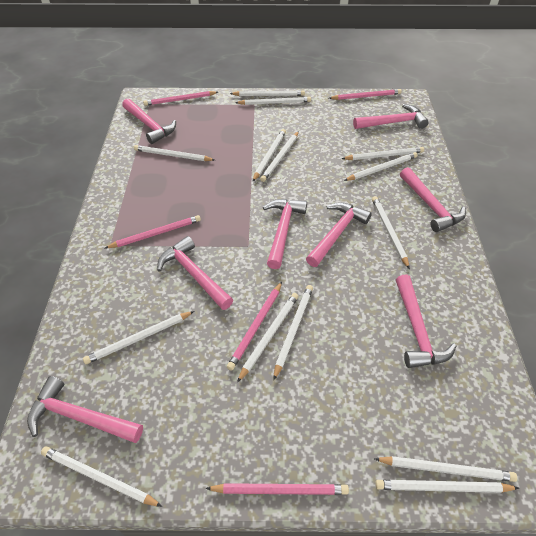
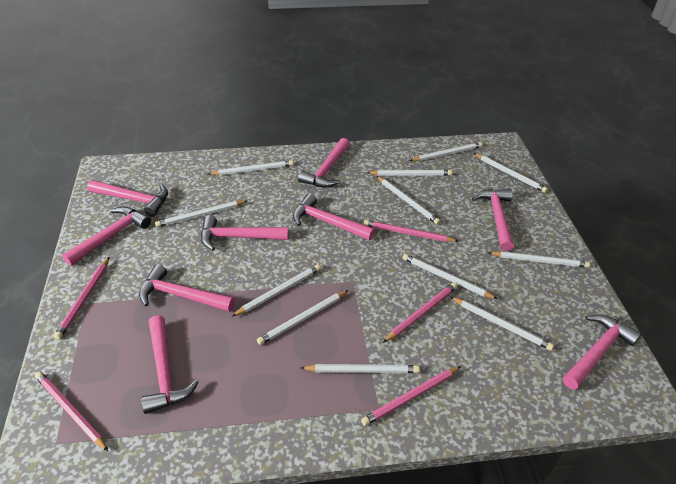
pink hammer: 8 -> 9
white pencil: 14 -> 12

